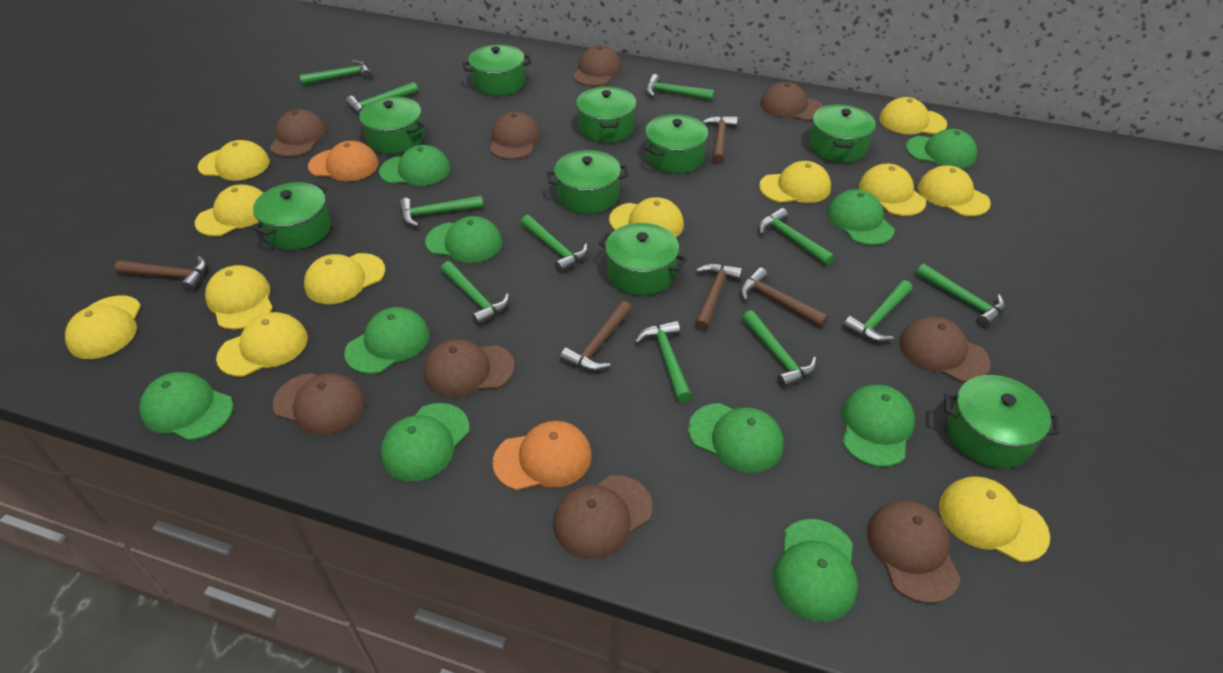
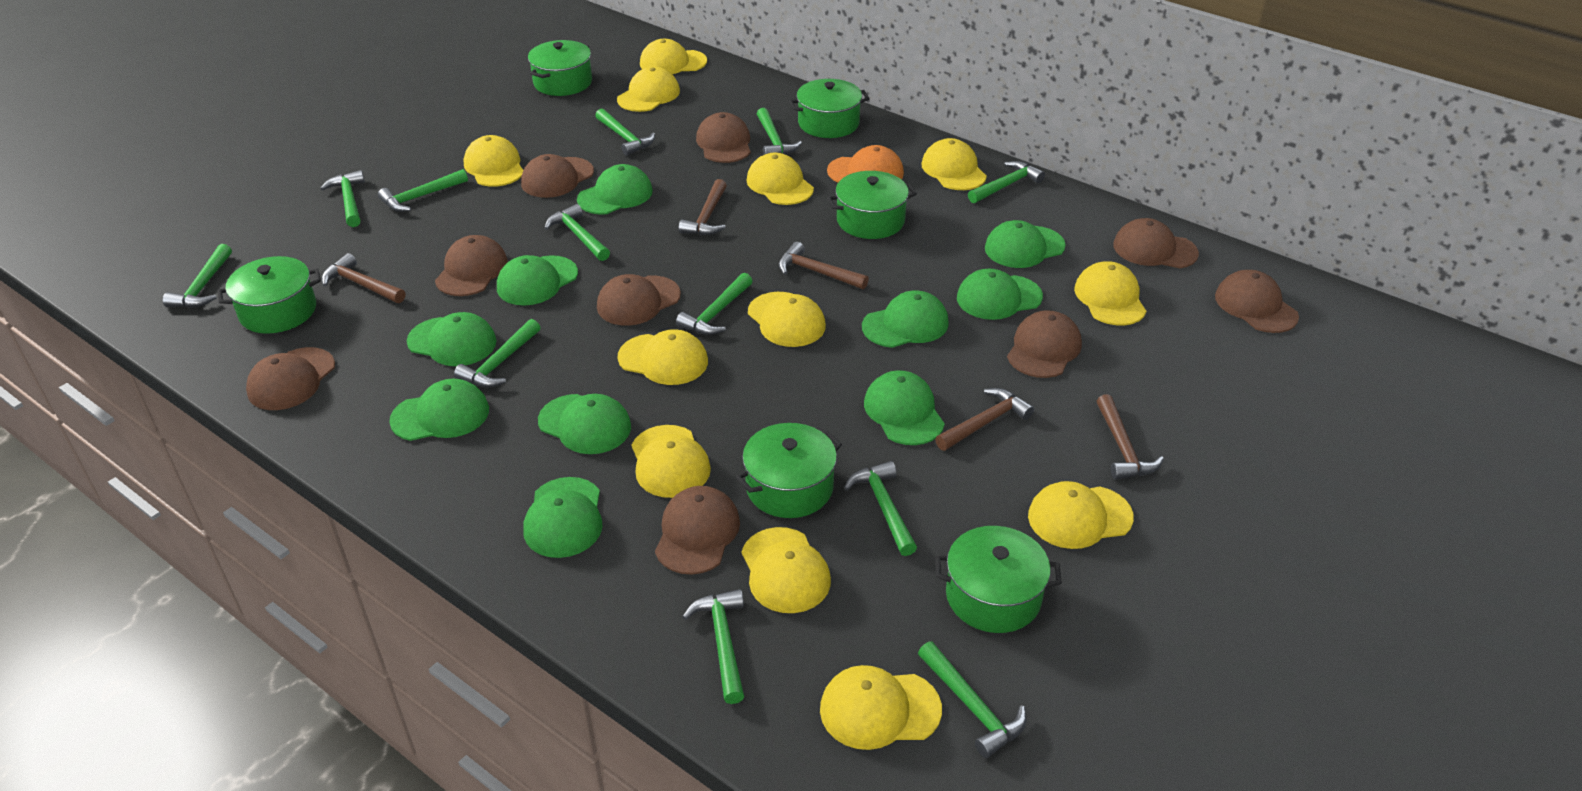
green hammer: 11 -> 12
green pot: 9 -> 6
orange cap: 2 -> 1

